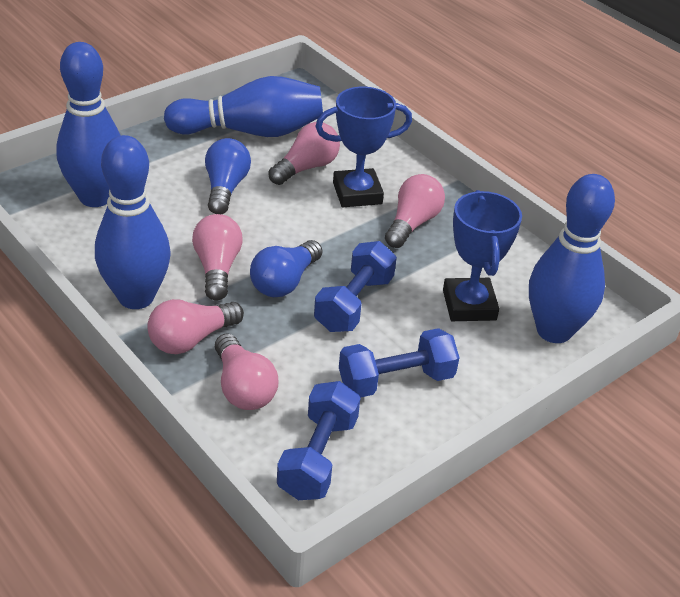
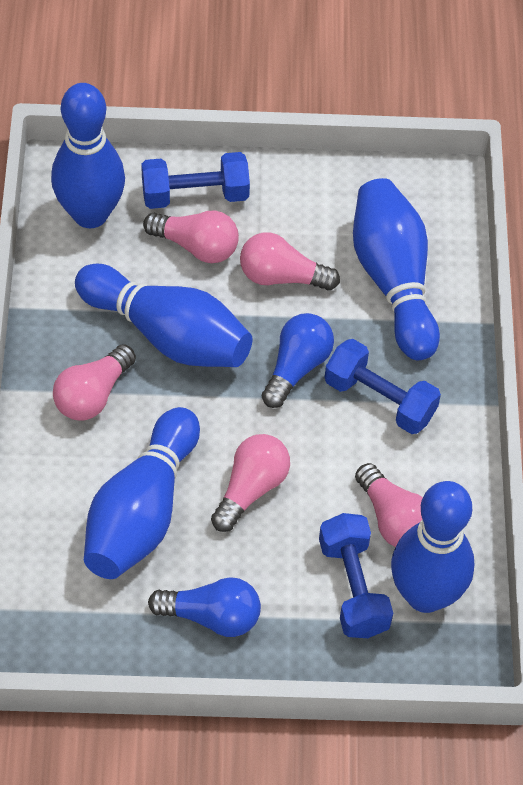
blue bowling pin: 4 -> 5
blue trophy: 2 -> 0

